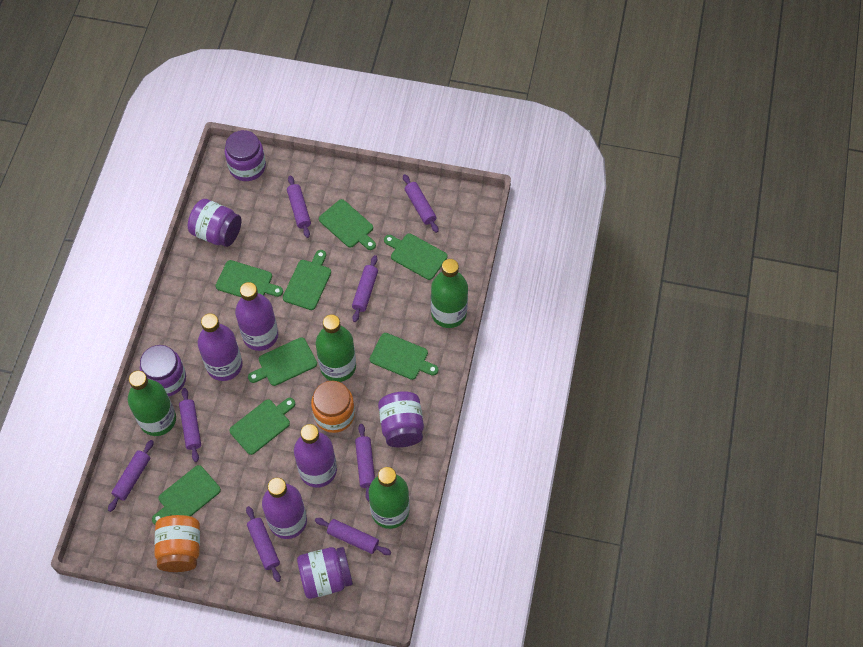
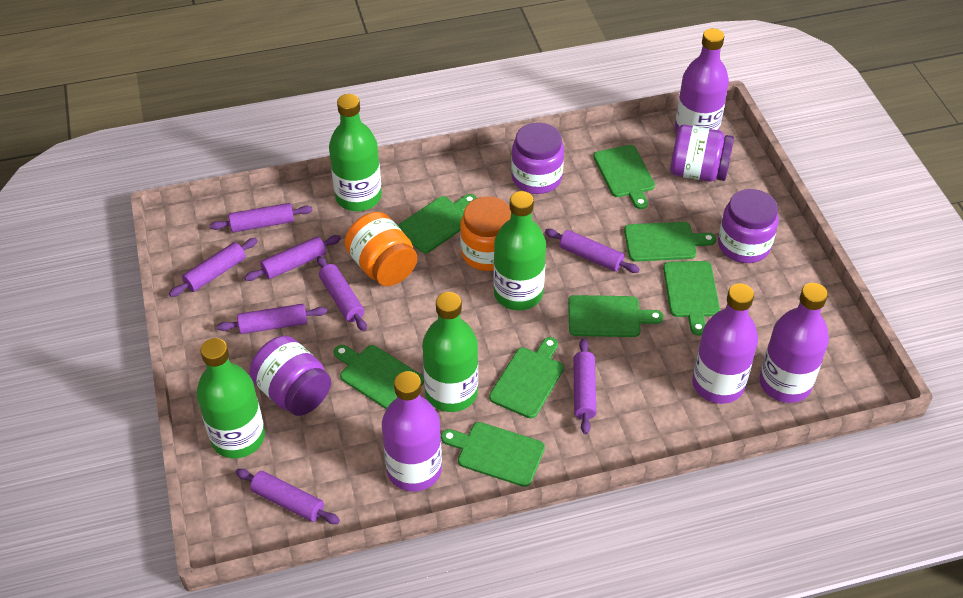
purple jar: 5 -> 4

